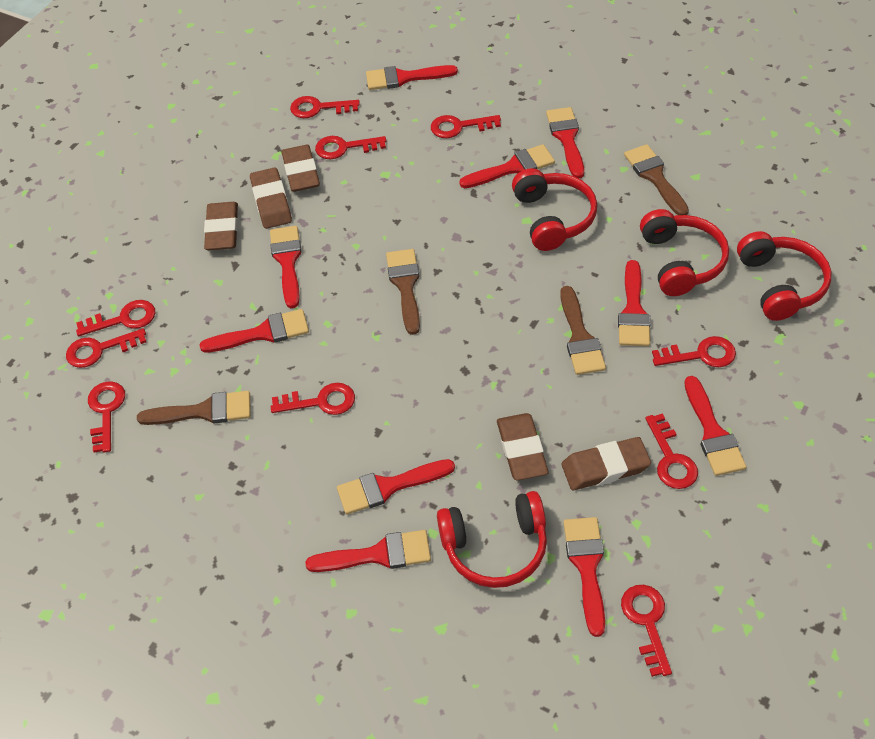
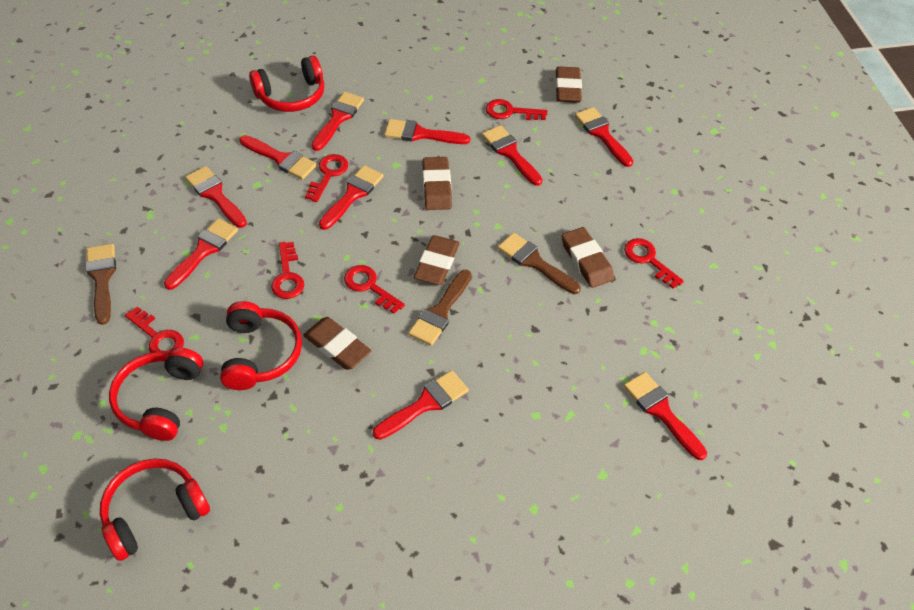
brown brush: 4 -> 3
red key: 10 -> 6

